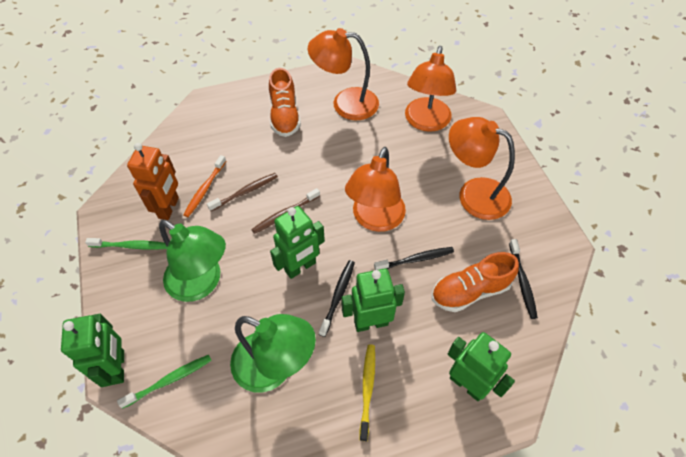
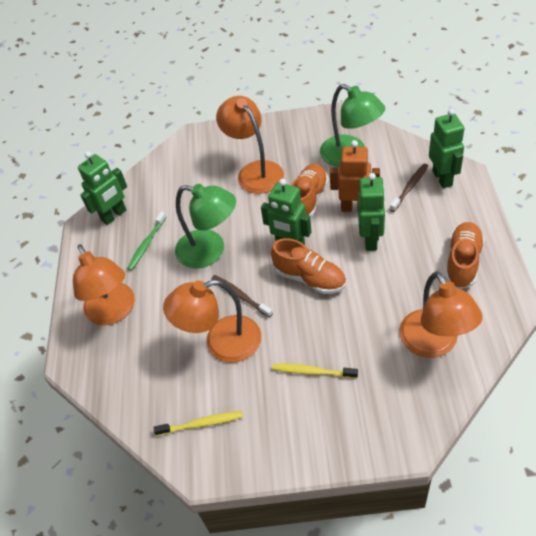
black toothbrush: 3 -> 0
green toothbrush: 2 -> 1
orange shoe: 2 -> 3
orange toothbrush: 1 -> 0
yellow toothbrush: 1 -> 2

